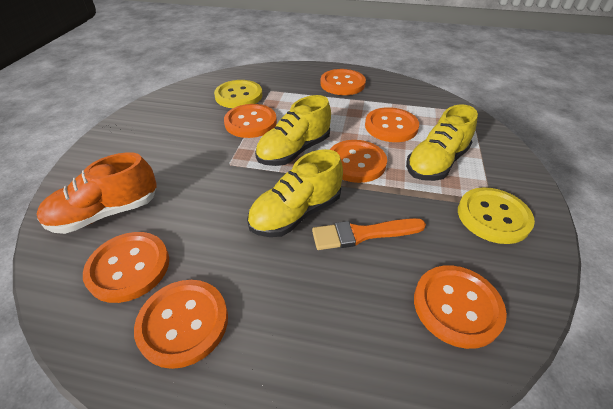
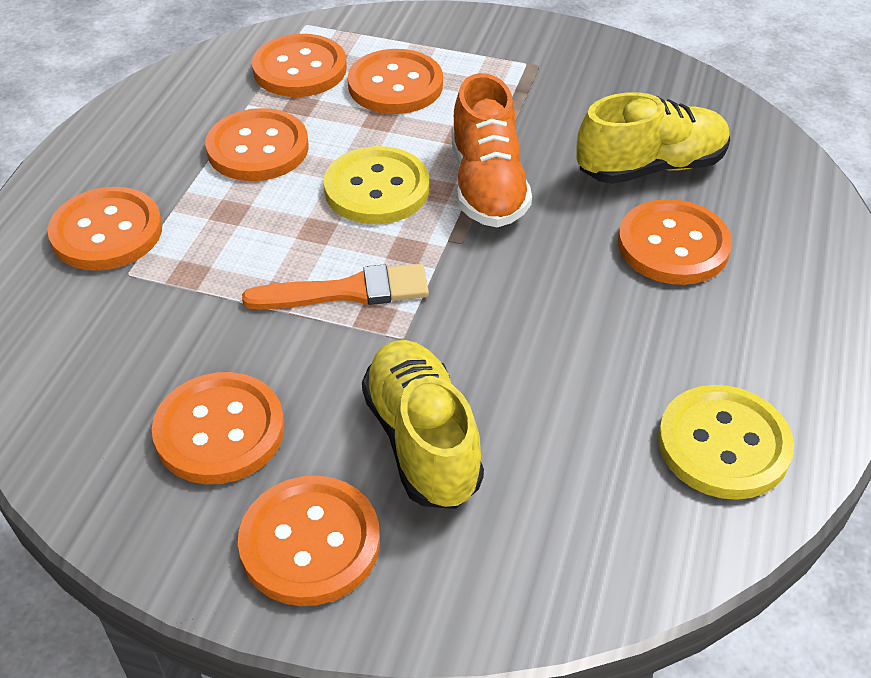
yellow shoe: 3 -> 2

